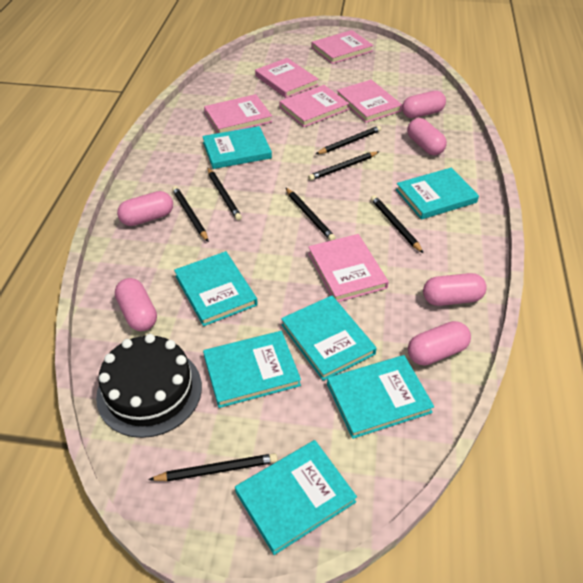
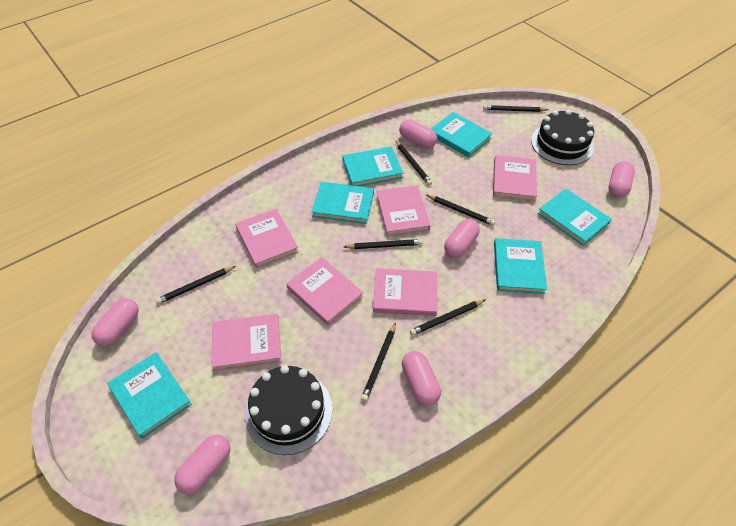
black cake: 1 -> 2
turquoise book: 7 -> 6

